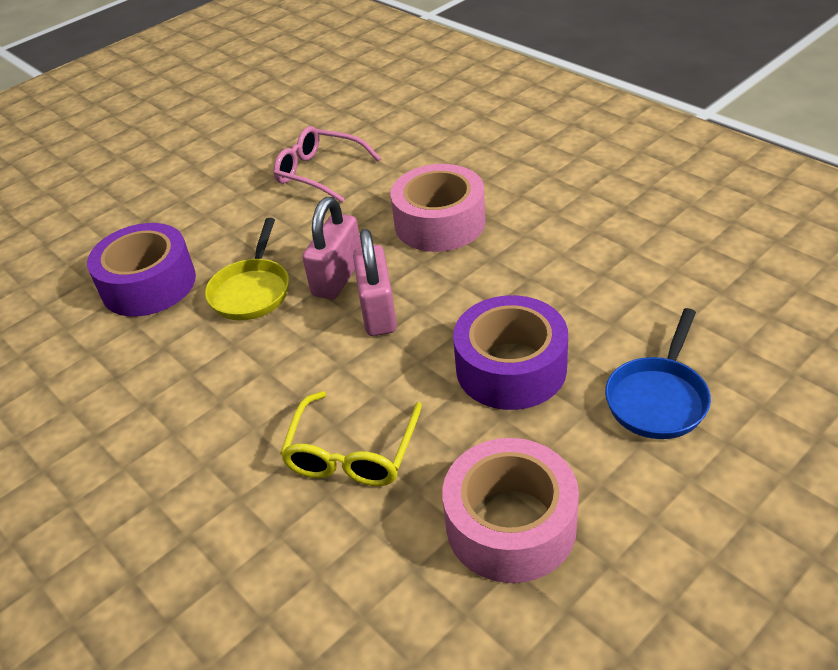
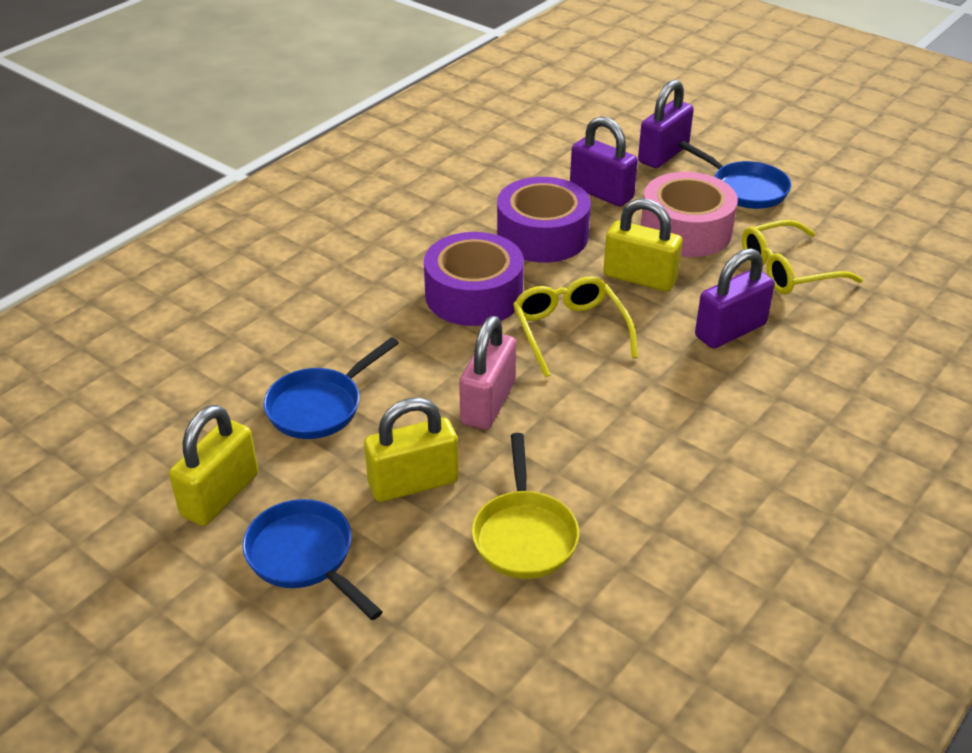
blue pan: 1 -> 3
pink glasses: 1 -> 0
pink padlock: 2 -> 1
pink tape: 2 -> 1
purple padlock: 0 -> 3
yellow glasses: 1 -> 2
yellow padlock: 0 -> 3

